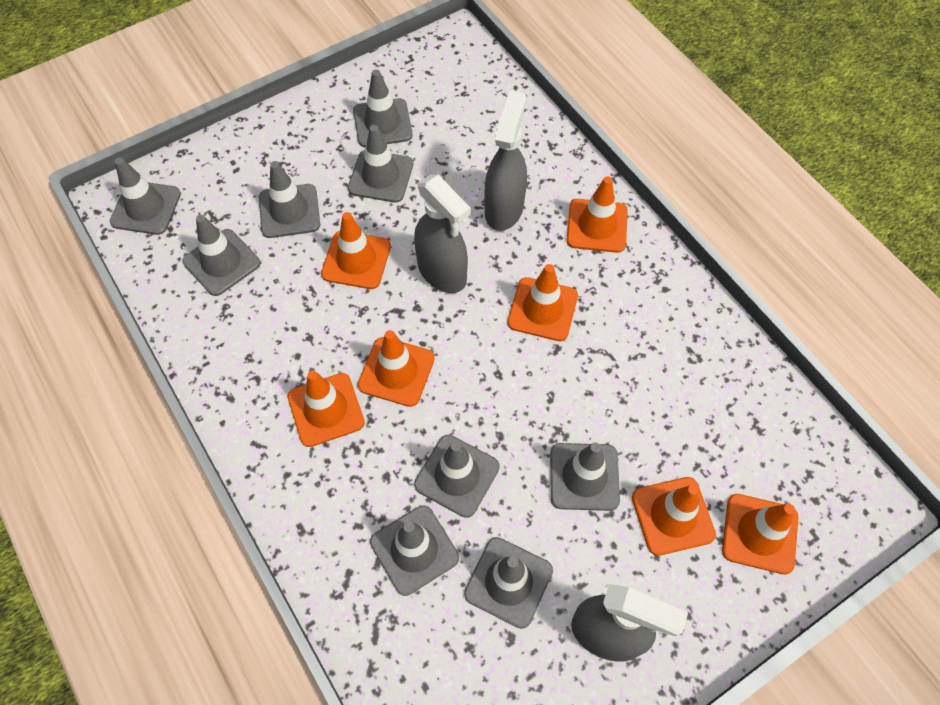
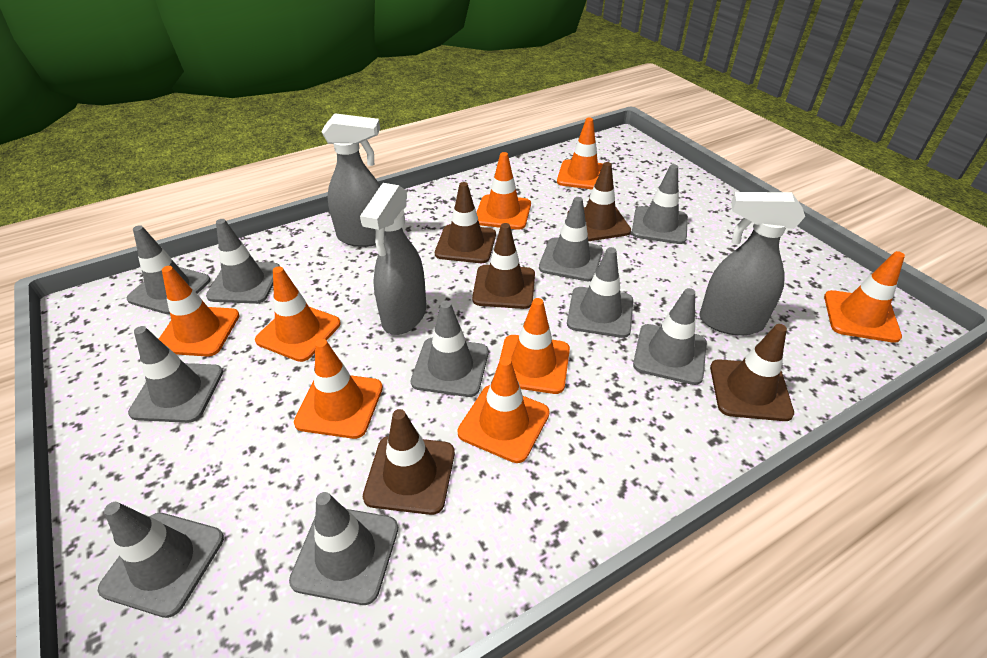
brown traffic cone: 0 -> 5
grey traffic cone: 9 -> 10
orange traffic cone: 7 -> 8

